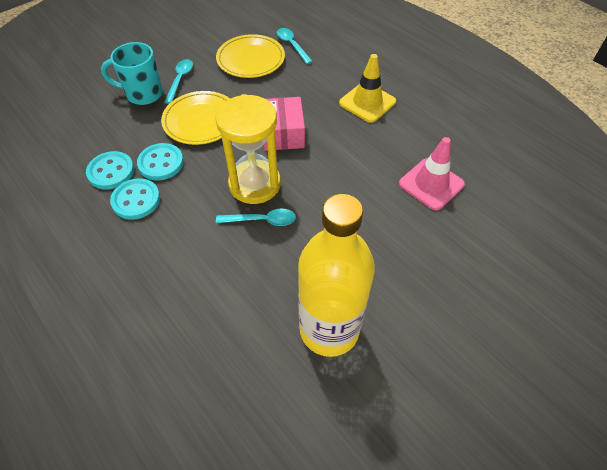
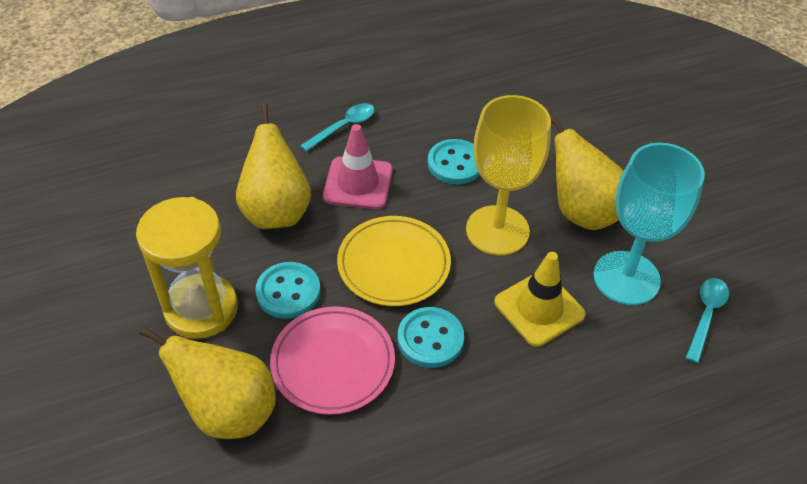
pink box: 1 -> 0
pink plate: 0 -> 1
turquoise goblet: 0 -> 1
turquoise mug: 1 -> 0
turquoise spoon: 3 -> 2
yellow bottle: 1 -> 0
yellow goblet: 0 -> 1
yellow pear: 0 -> 3
yellow plate: 2 -> 1

